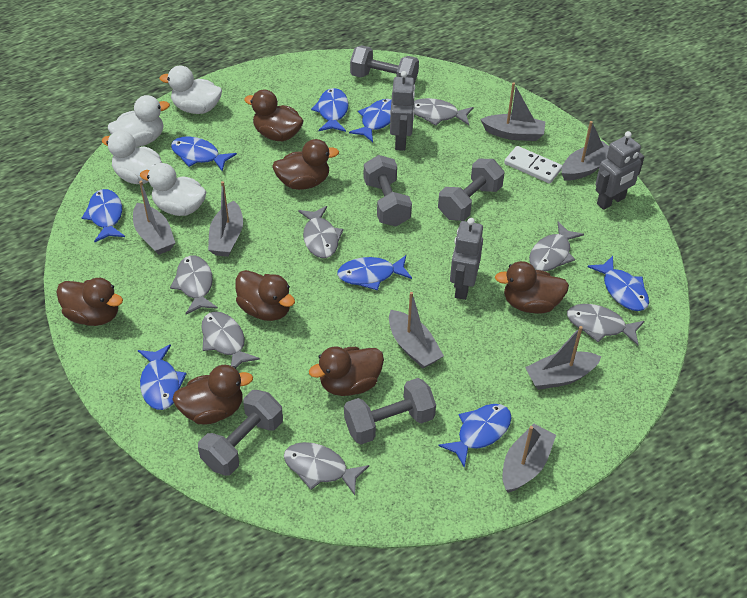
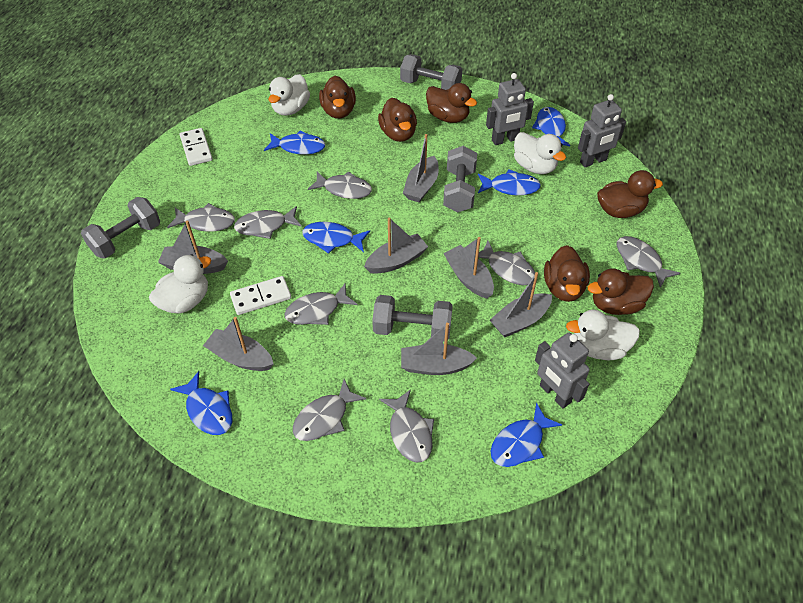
blue fish: 8 -> 6
brown duck: 7 -> 6
grey dumbbell: 5 -> 4
grey fish: 7 -> 8
white domino: 1 -> 2

